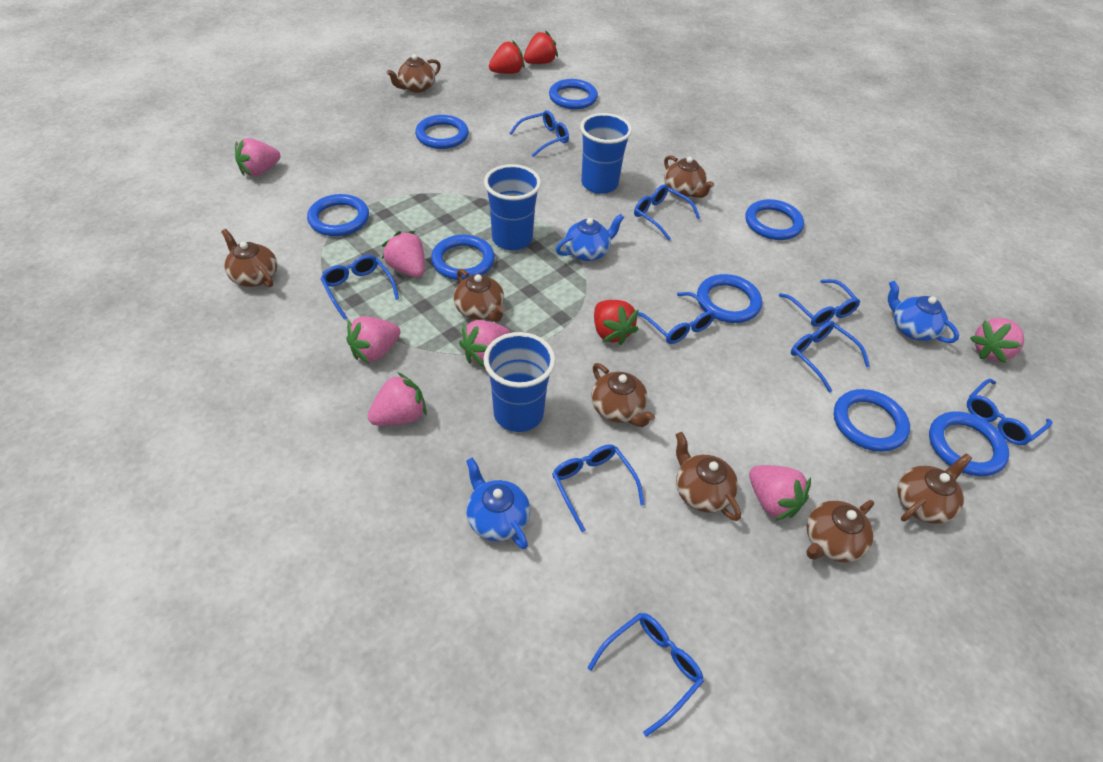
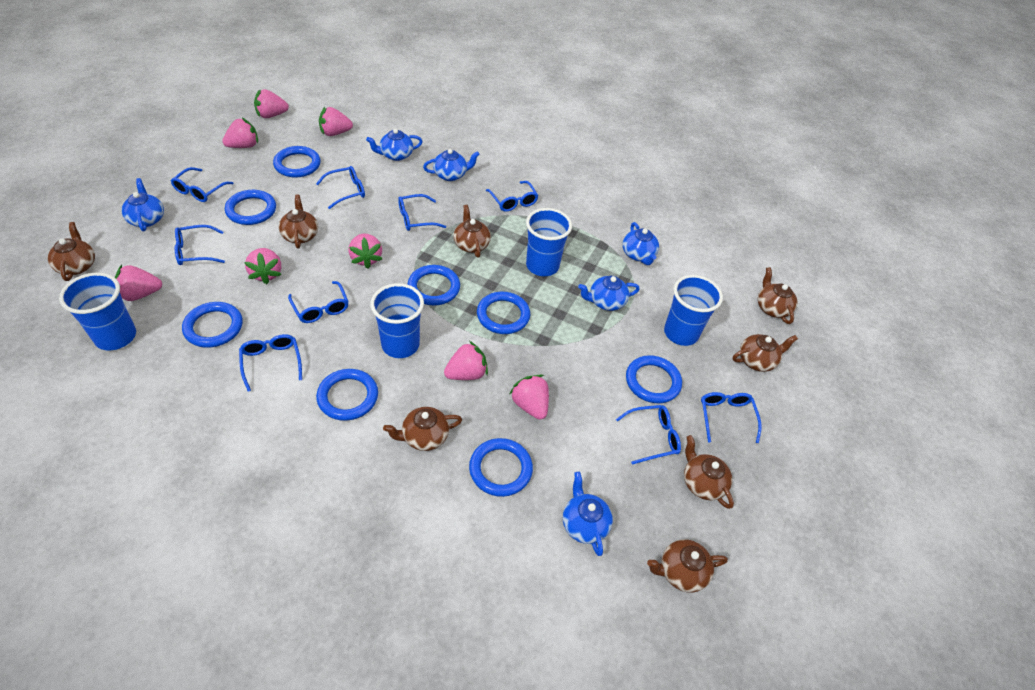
blue cup: 3 -> 4
blue teapot: 3 -> 6
pink strawberry: 7 -> 8
red strawberry: 3 -> 0

